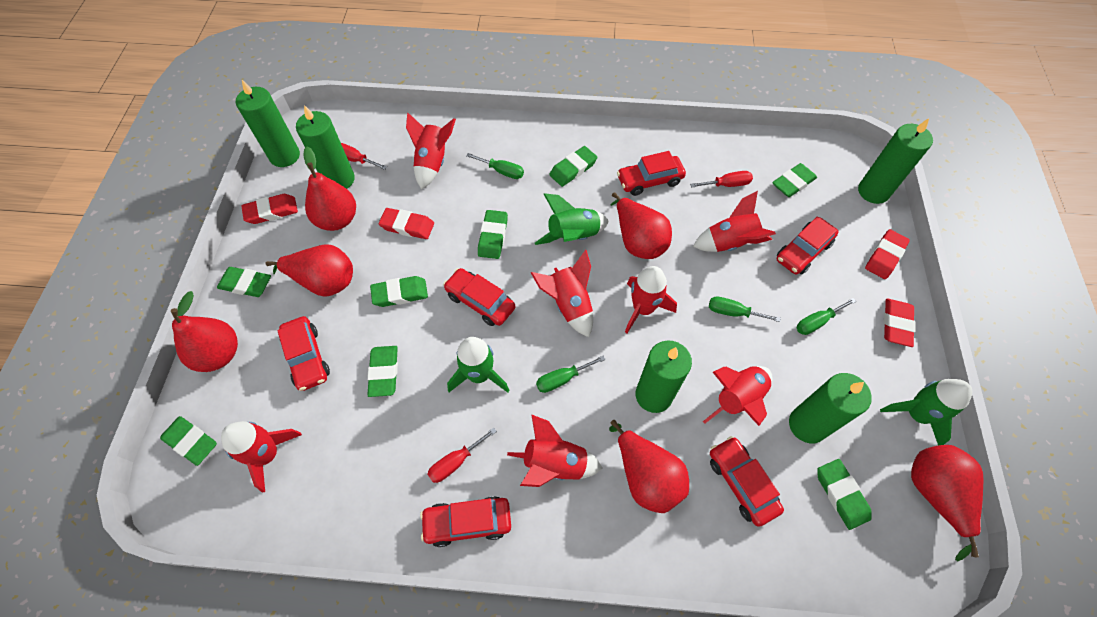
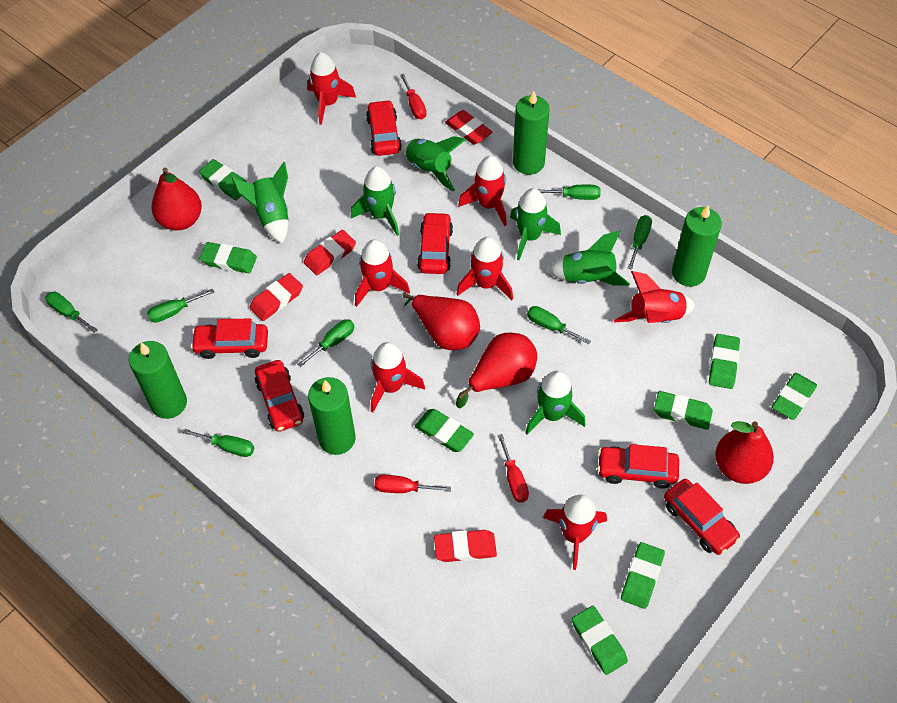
green candle: 5 -> 4
green rocket: 3 -> 6
green screwdriver: 4 -> 7
red pear: 6 -> 4

